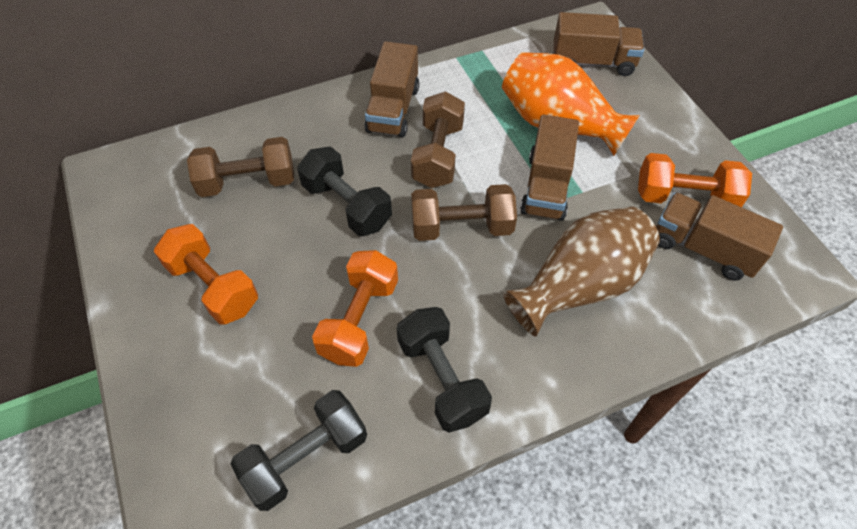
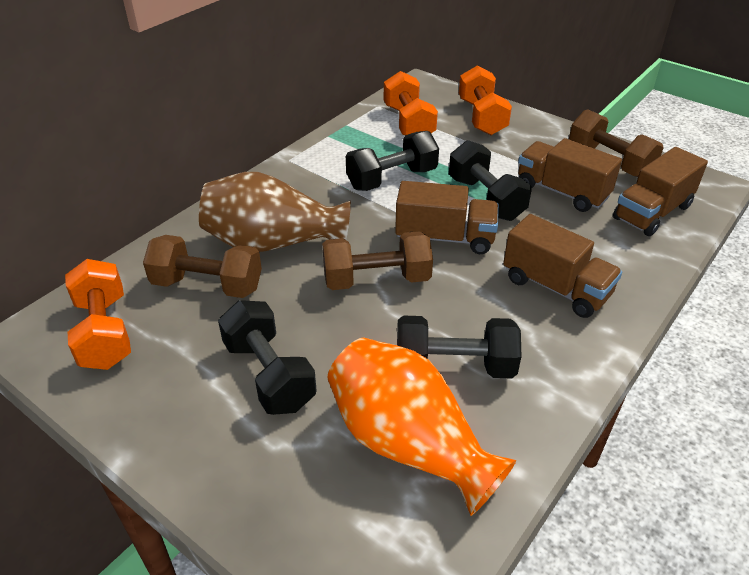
black dumbbell: 3 -> 4

